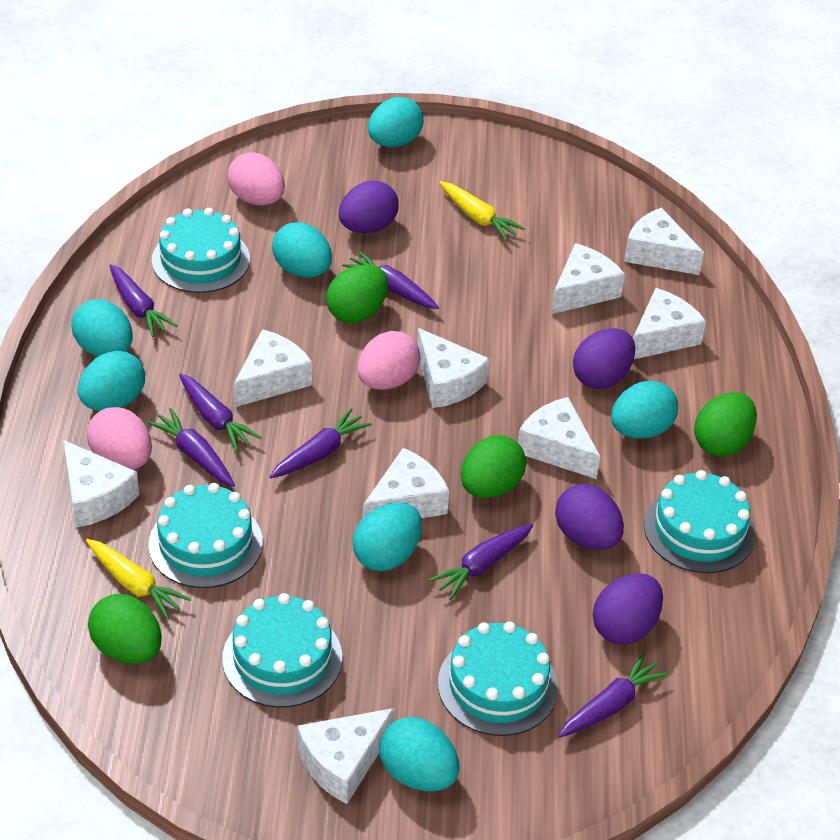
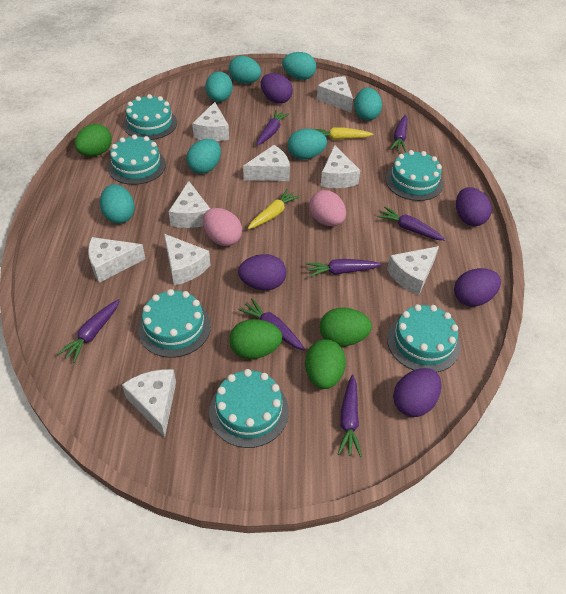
pink egg: 3 -> 2
purple egg: 4 -> 5
turquoise cake: 5 -> 6

